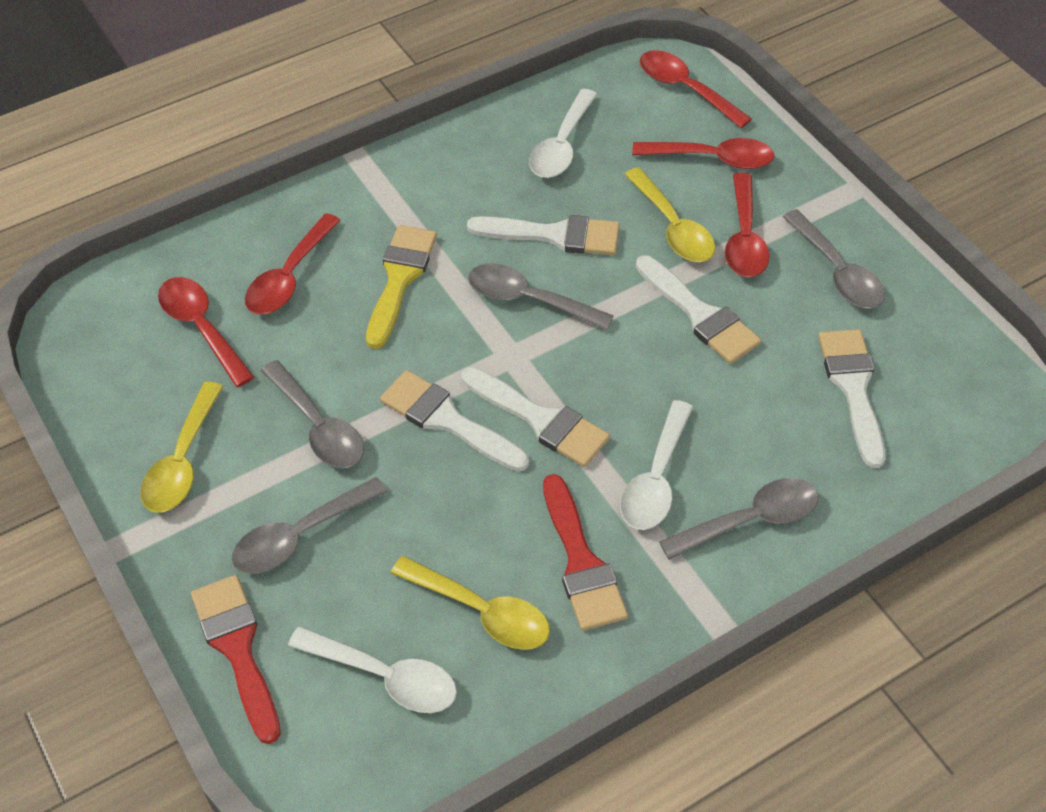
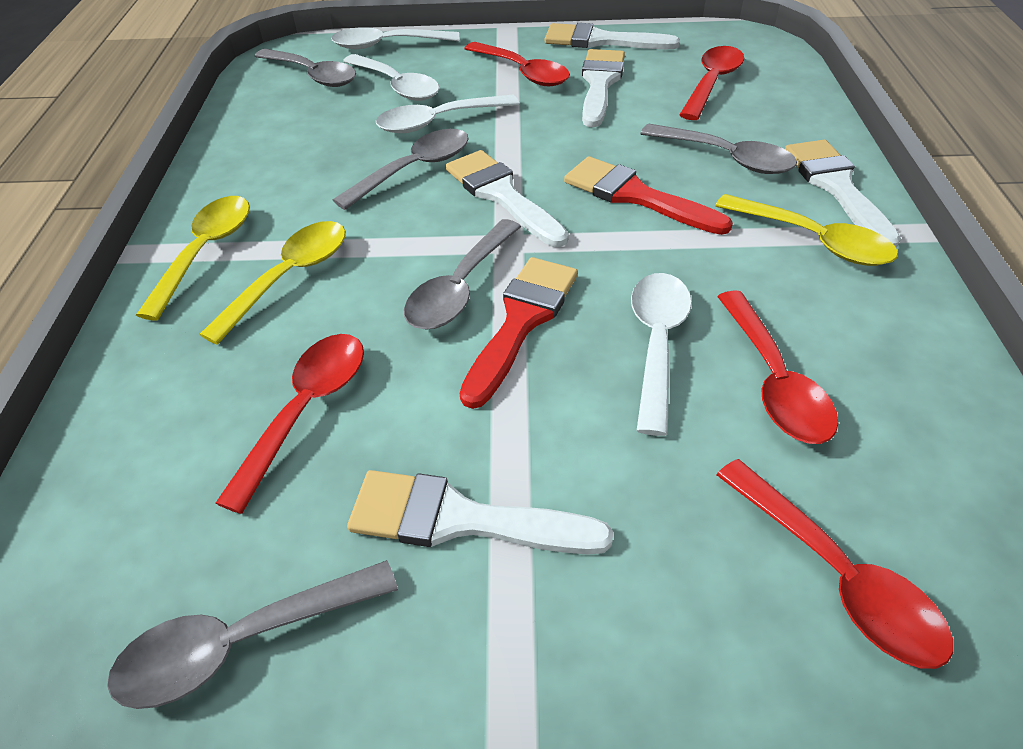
white spoon: 3 -> 4
yellow brush: 1 -> 0

